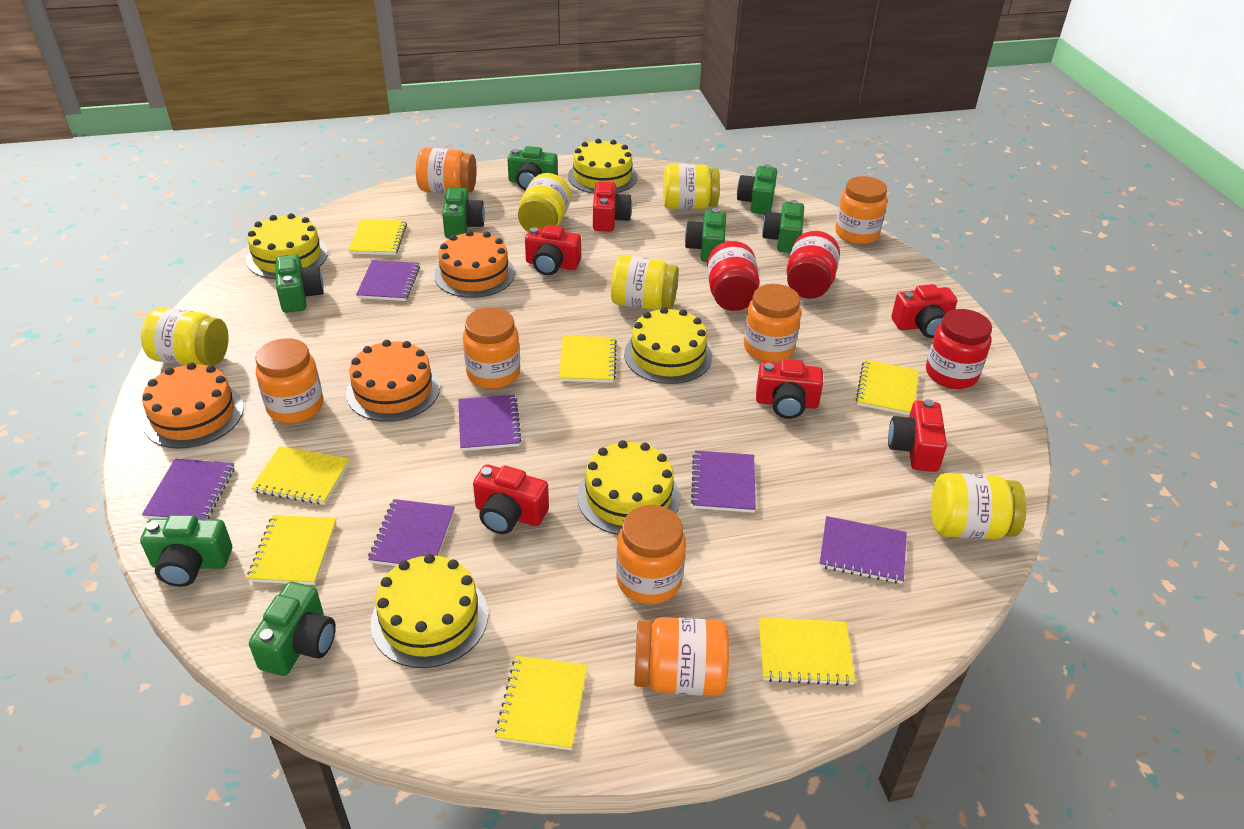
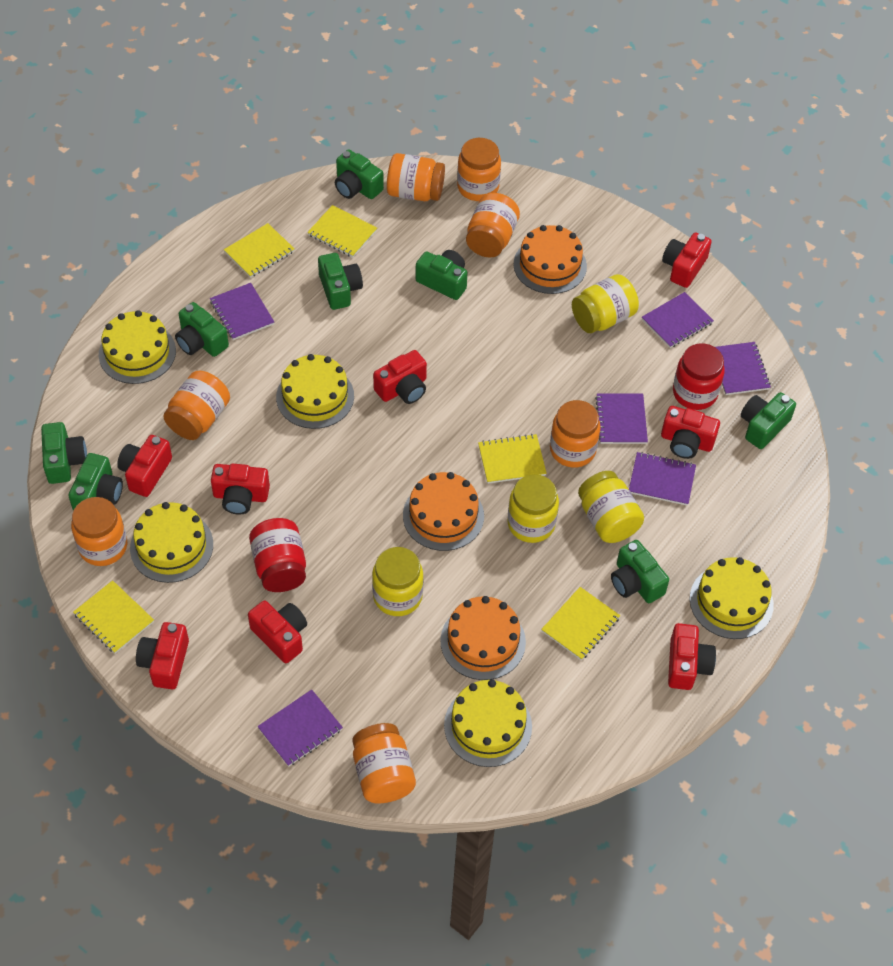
red camera: 6 -> 8
red jar: 3 -> 2
yellow jar: 5 -> 4
yellow notebook: 7 -> 5

